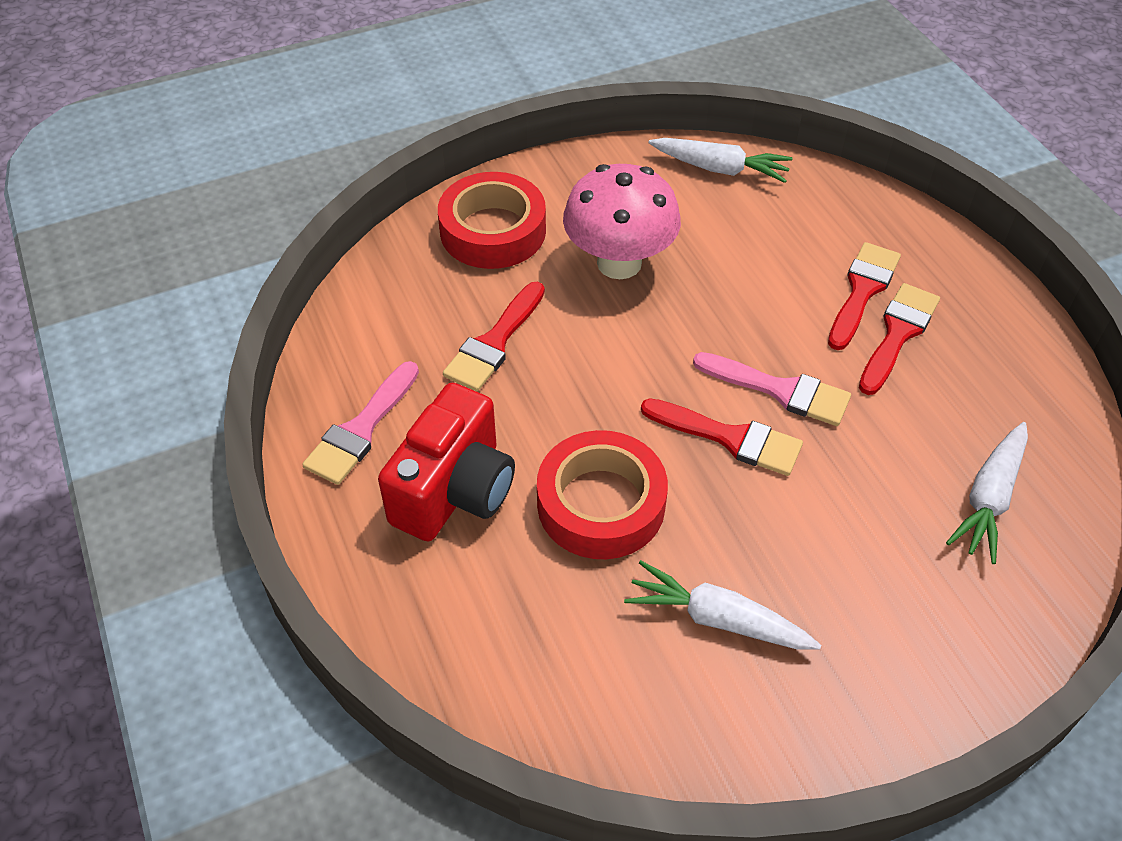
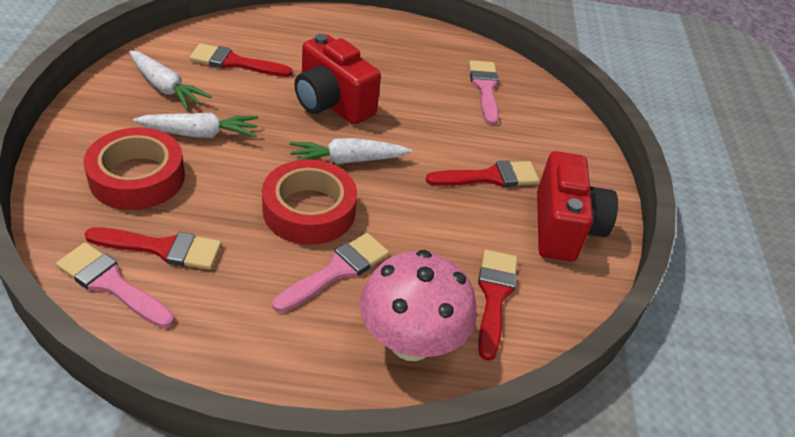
pink brush: 2 -> 3
red camera: 1 -> 2

